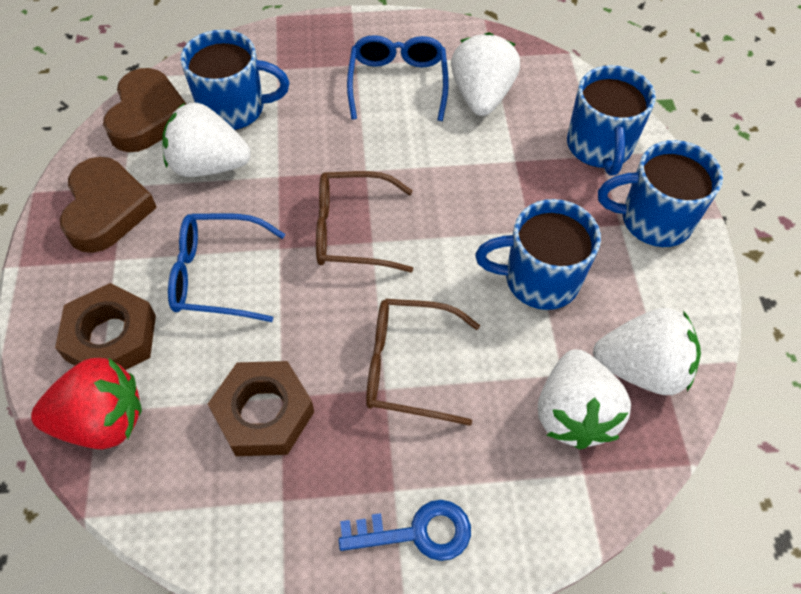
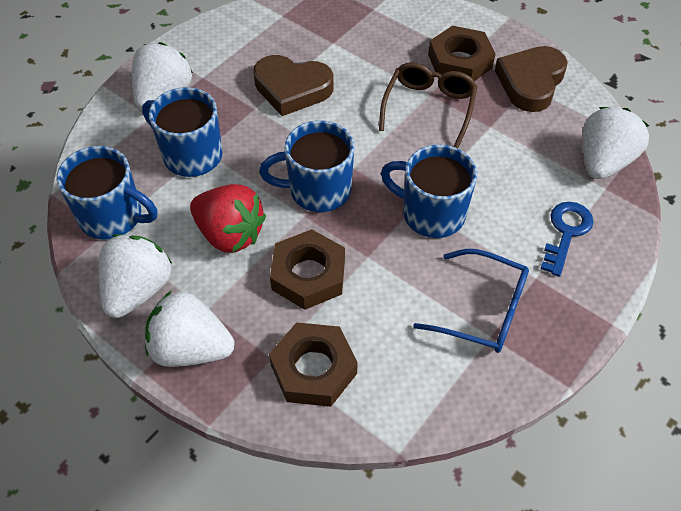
blue glasses: 2 -> 1
brown glasses: 2 -> 1
brown nut: 2 -> 3

